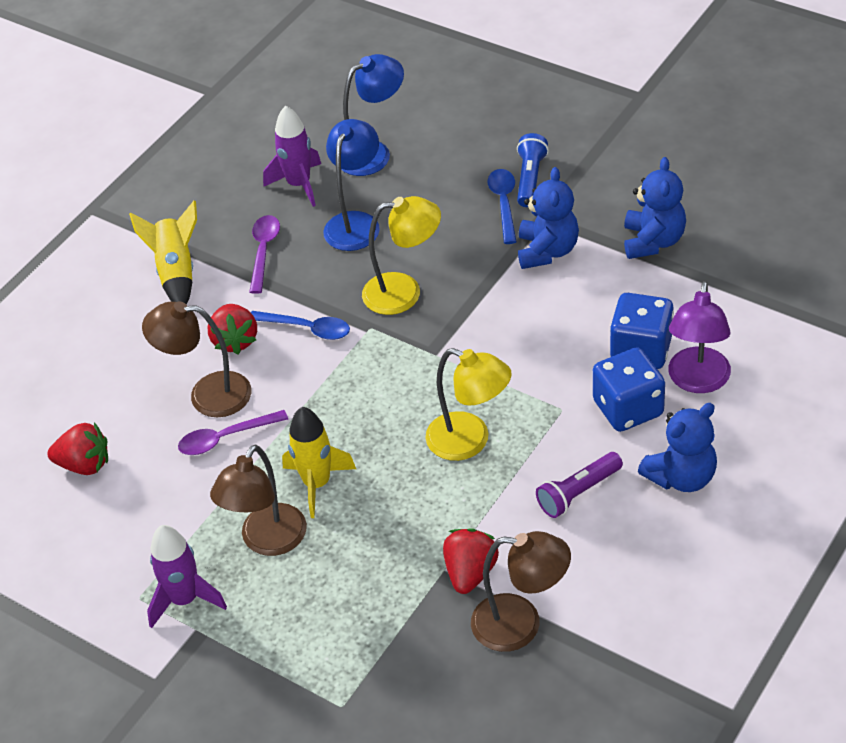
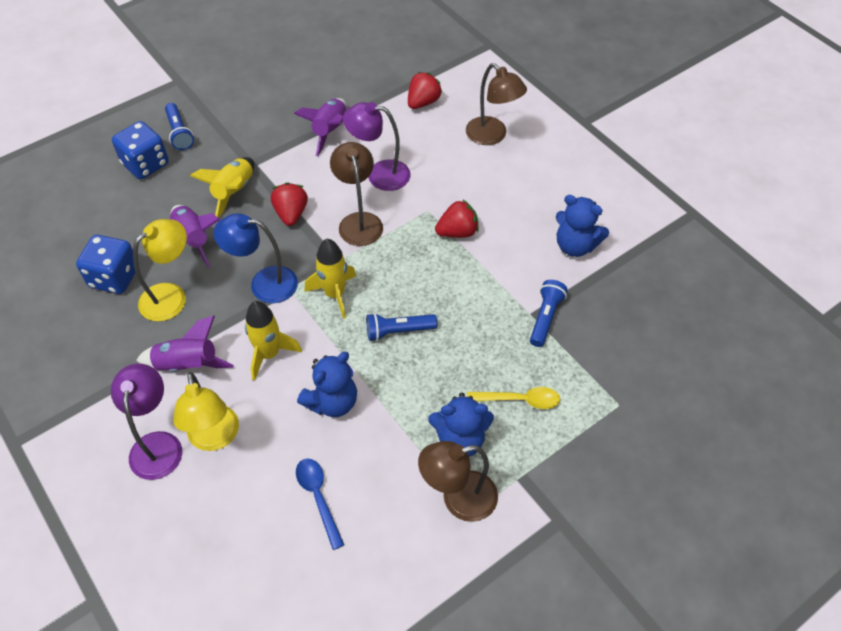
blue flashlight: 1 -> 3
blue lamp: 2 -> 1
blue spoon: 2 -> 1
purple flashlight: 1 -> 0
purple lamp: 1 -> 2
purple rocket: 2 -> 3
purple spoon: 2 -> 0
yellow rocket: 2 -> 3
yellow spoon: 0 -> 1

